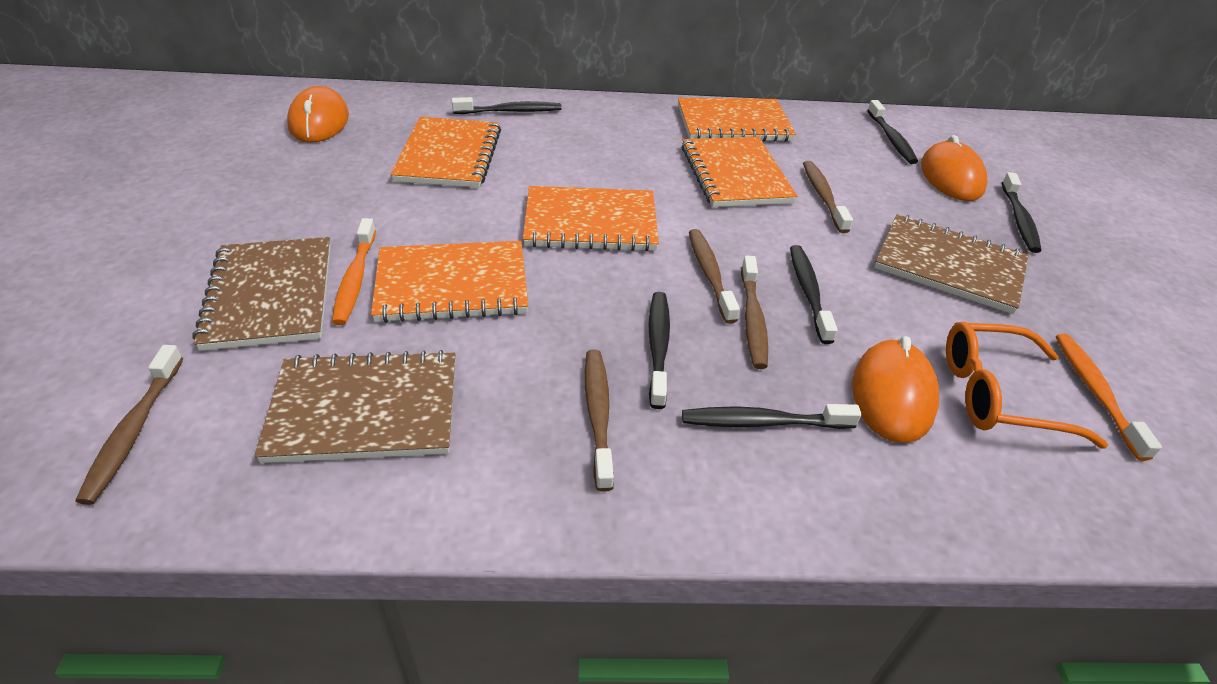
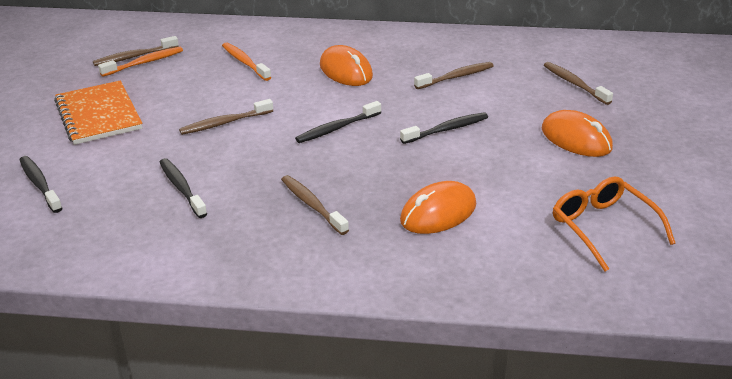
black toothbrush: 6 -> 4
brown notebook: 3 -> 0
orange notebook: 5 -> 1

